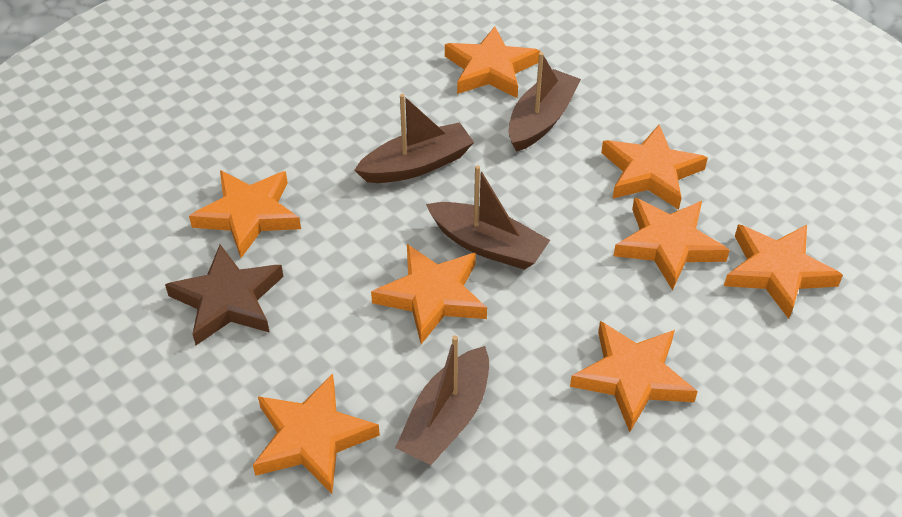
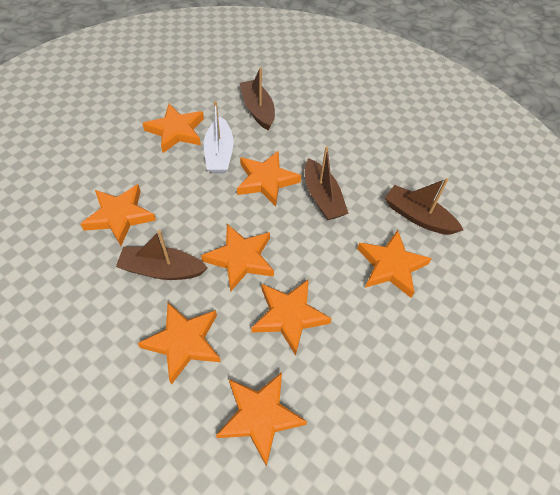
brown star: 1 -> 0
white boat: 0 -> 1

